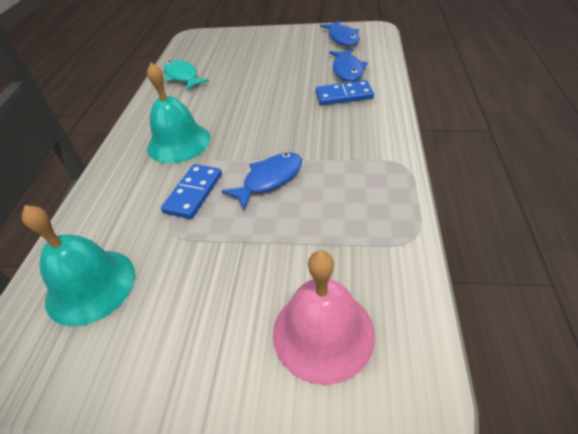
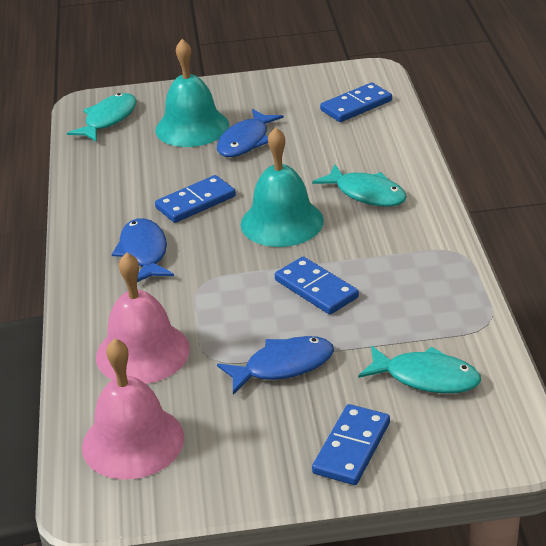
blue domino: 2 -> 4
pink bell: 1 -> 2
turquoise fish: 1 -> 3

